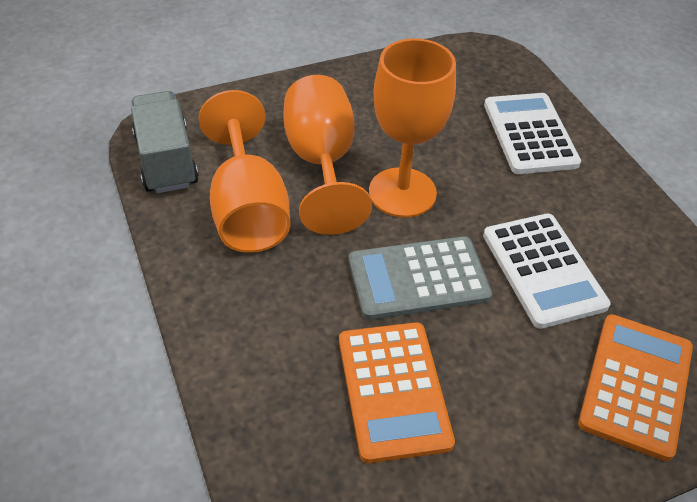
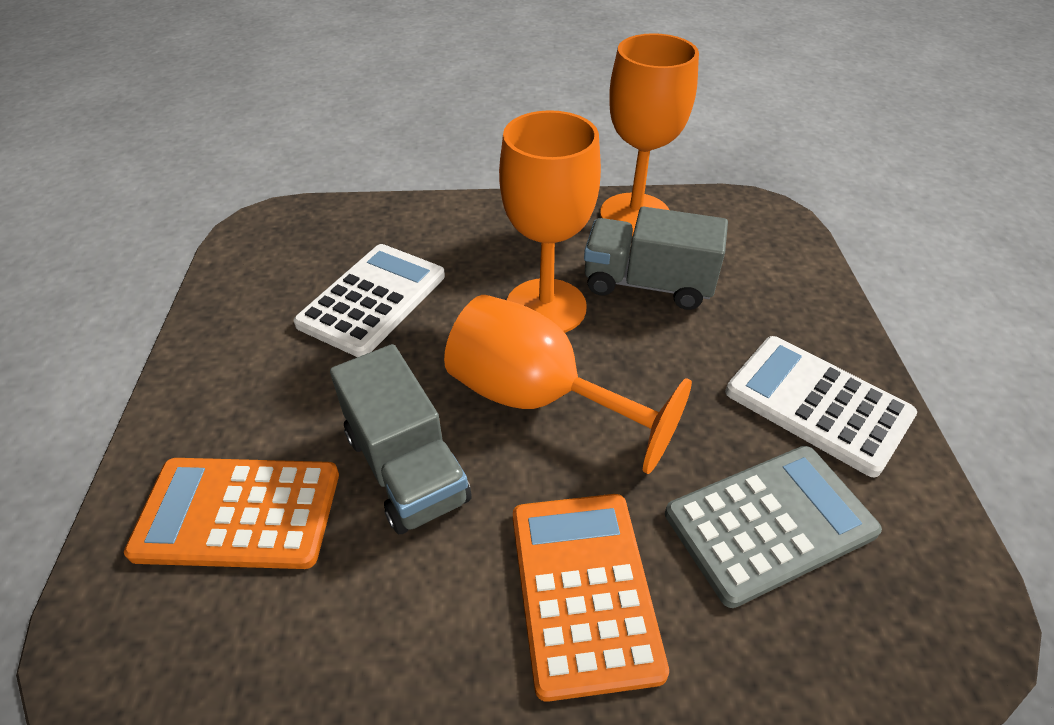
grey truck: 1 -> 2

